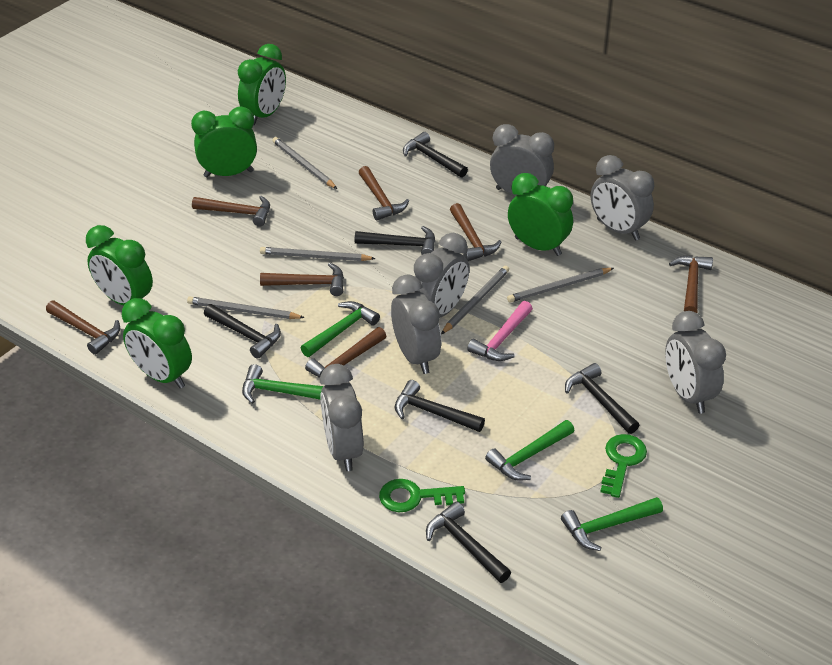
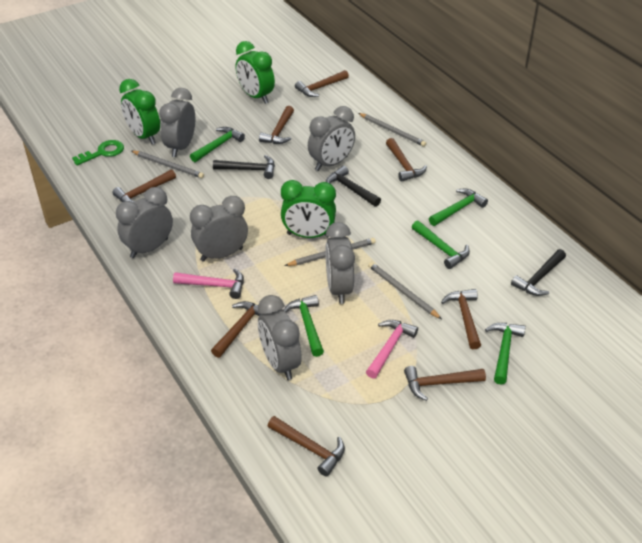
black hammer: 6 -> 3
brown hammer: 7 -> 8
green clock: 5 -> 3
green hammer: 4 -> 5
green key: 2 -> 1
grey pencil: 5 -> 4
pink hammer: 1 -> 2

